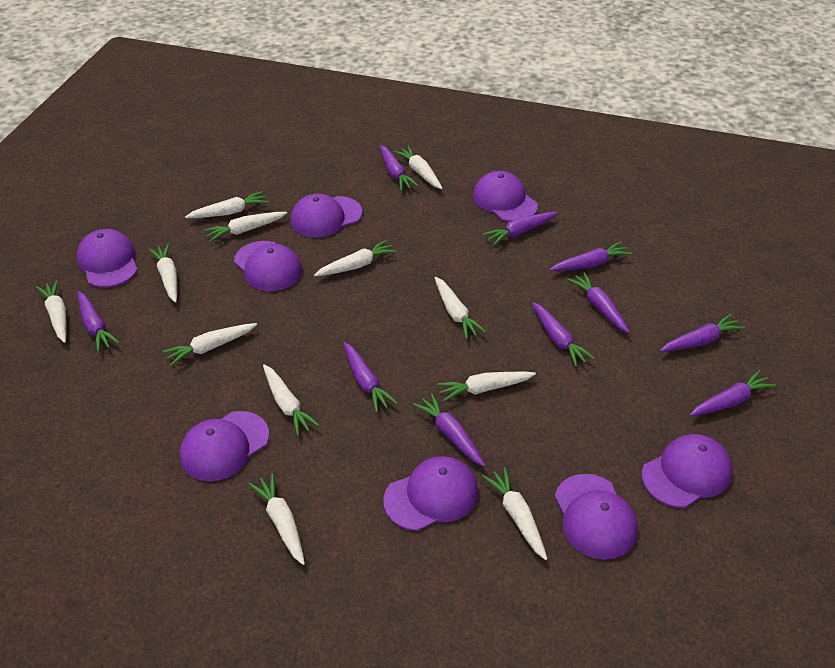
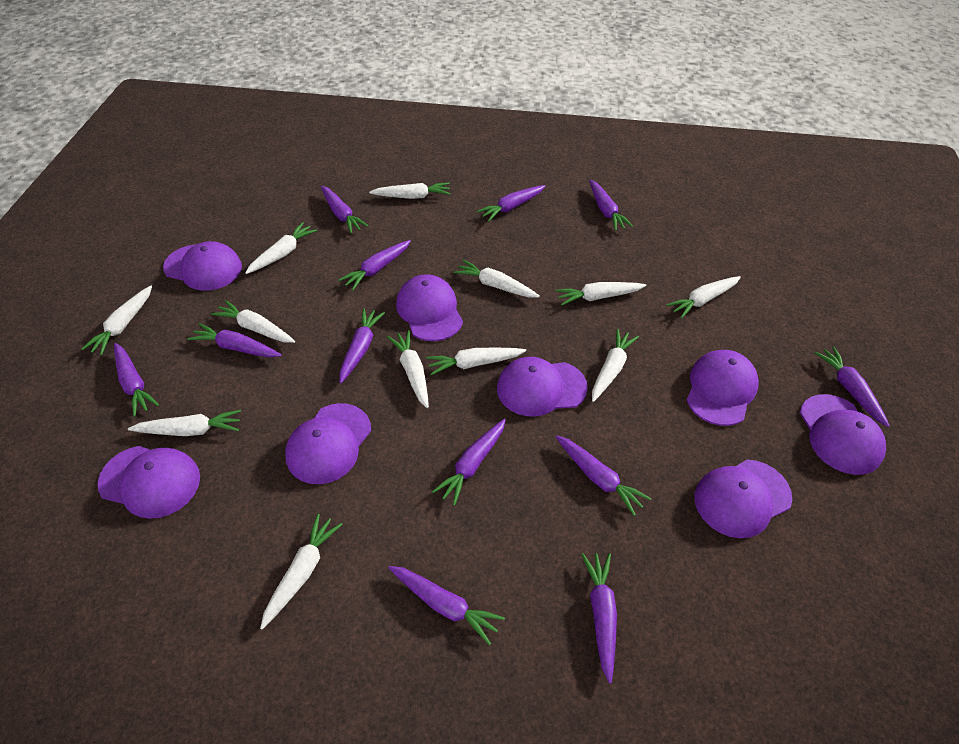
purple carrot: 10 -> 12

